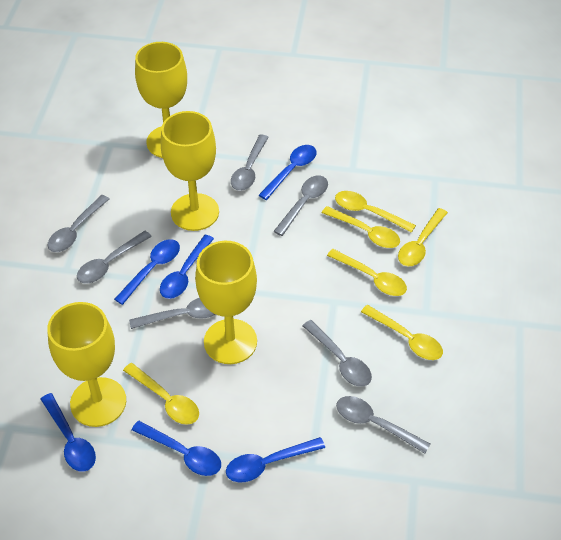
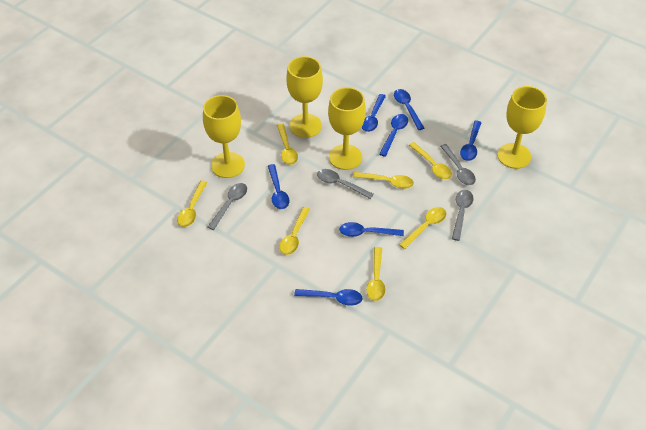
blue spoon: 6 -> 7
grey spoon: 7 -> 4
yellow spoon: 6 -> 7

